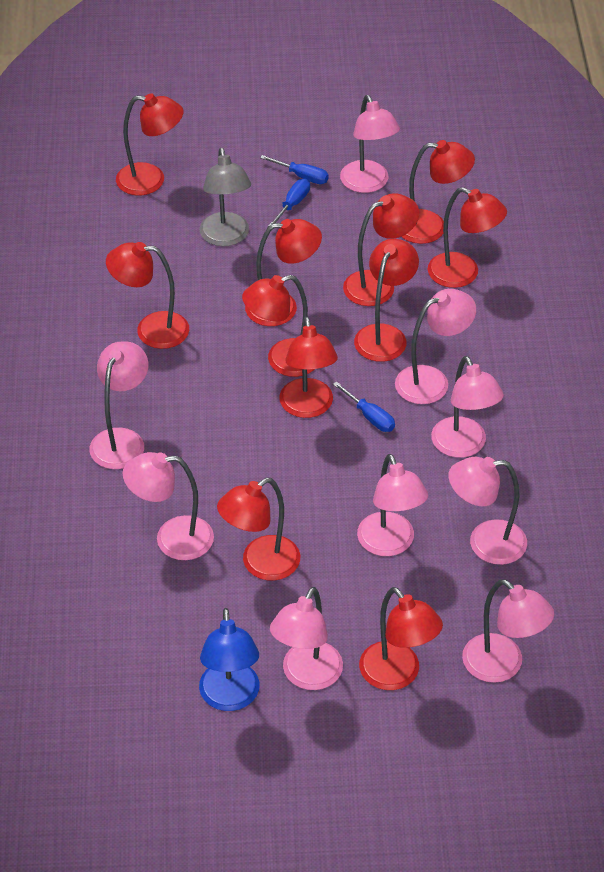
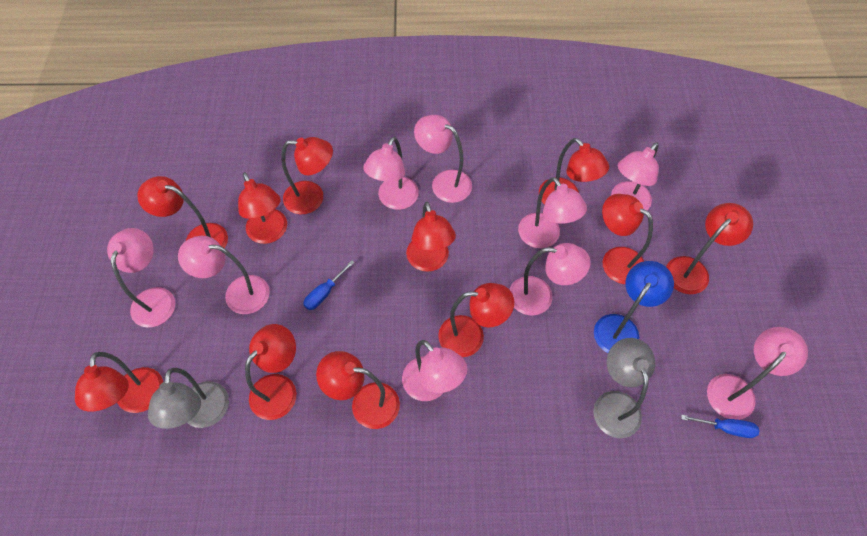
blue screwdriver: 3 -> 2
grey lamp: 1 -> 2

